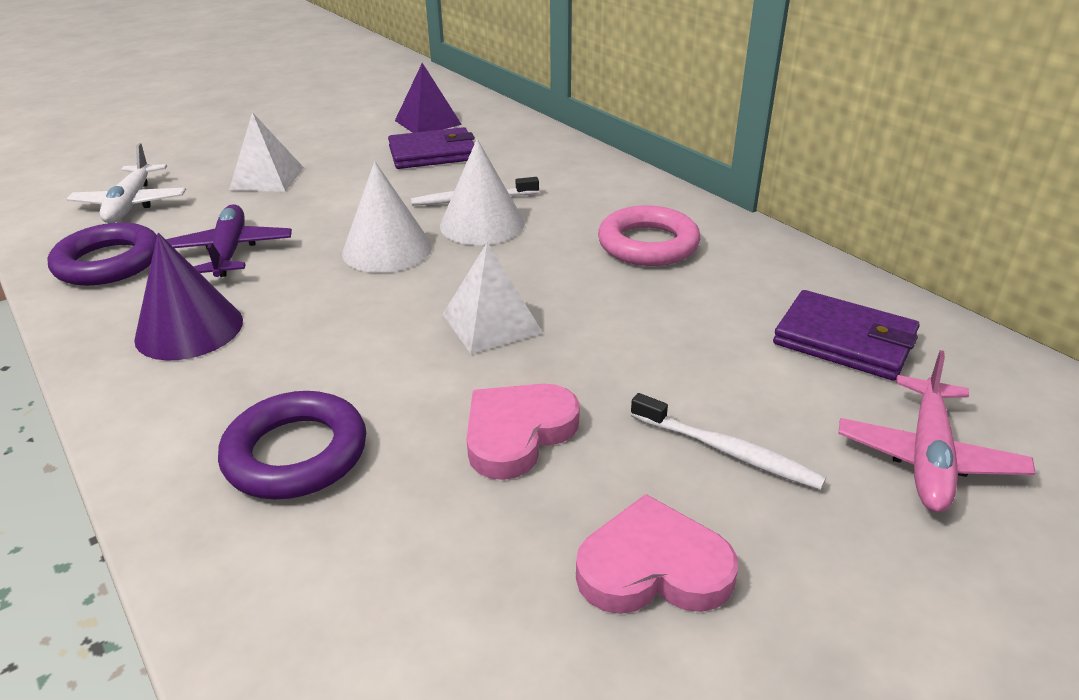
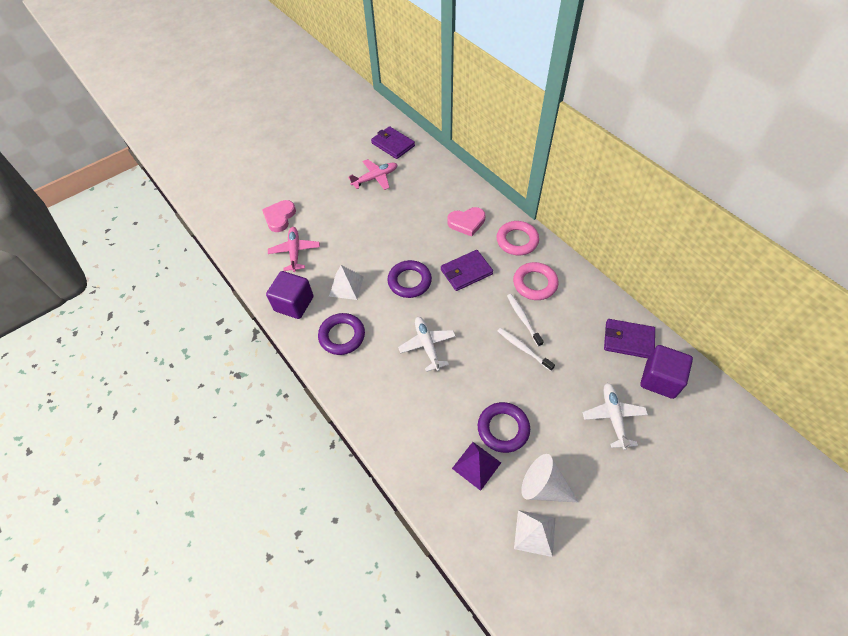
pink plane: 1 -> 2
pink ring: 1 -> 2
purple cone: 1 -> 0
purple cube: 0 -> 2
purple plane: 1 -> 0
purple ring: 2 -> 3
purple wallet: 2 -> 3
white cone: 2 -> 1
white plane: 1 -> 2

